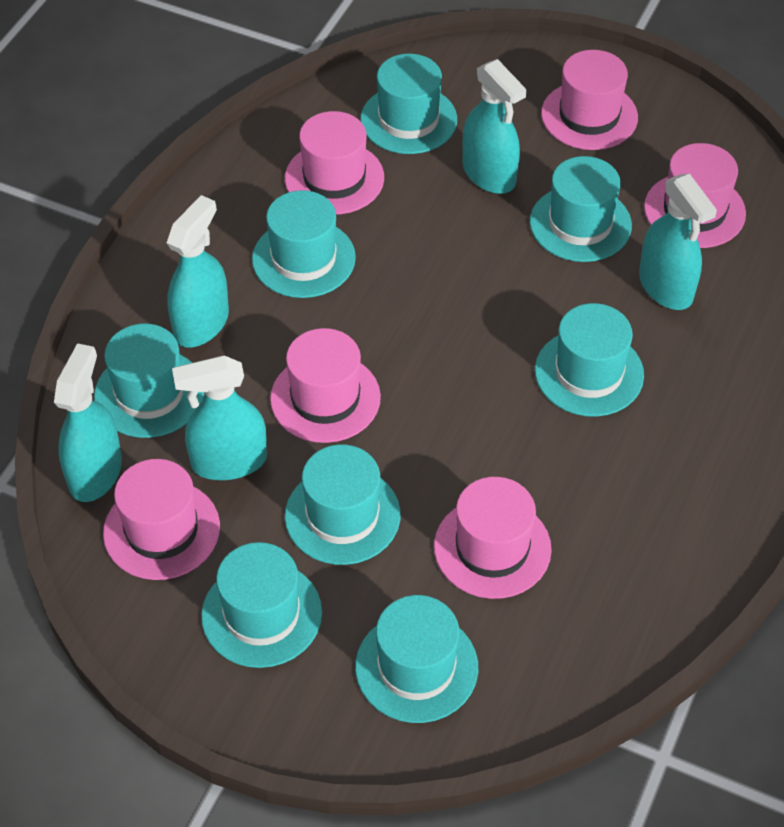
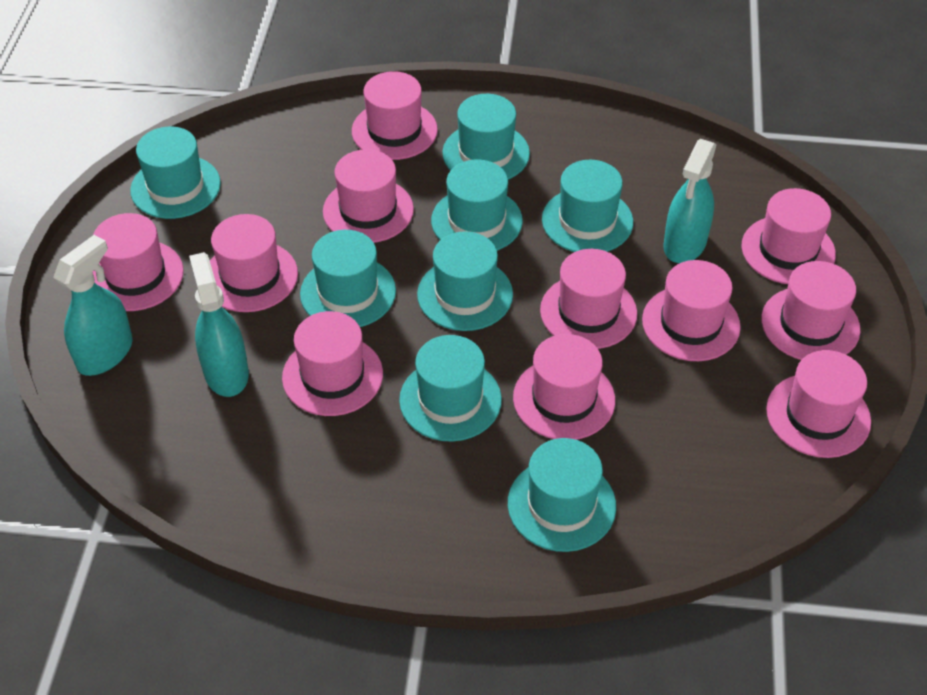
pink hat: 6 -> 11
turquoise spray bottle: 5 -> 3

